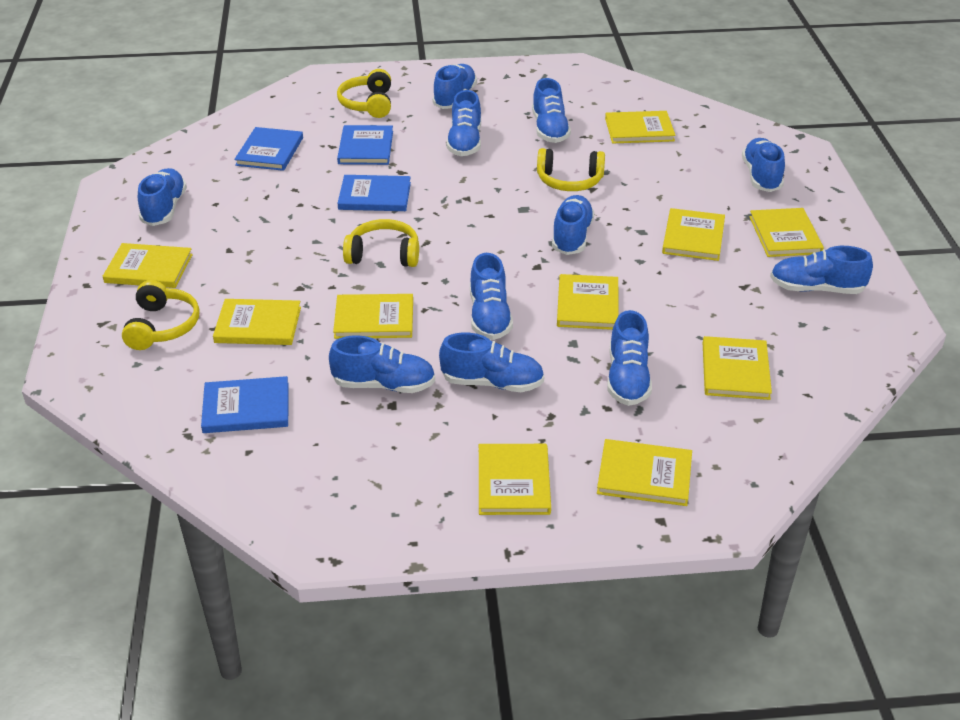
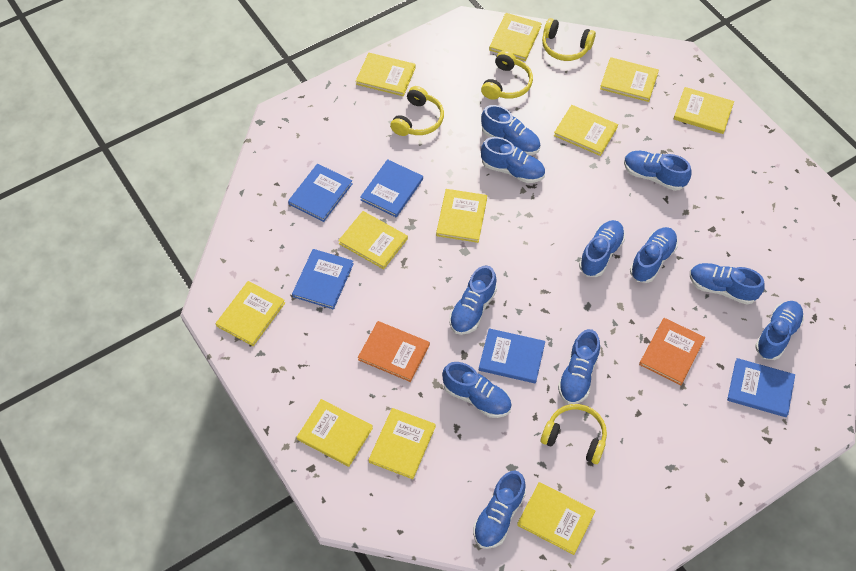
blue book: 4 -> 5
orange book: 0 -> 2
yellow book: 10 -> 11

